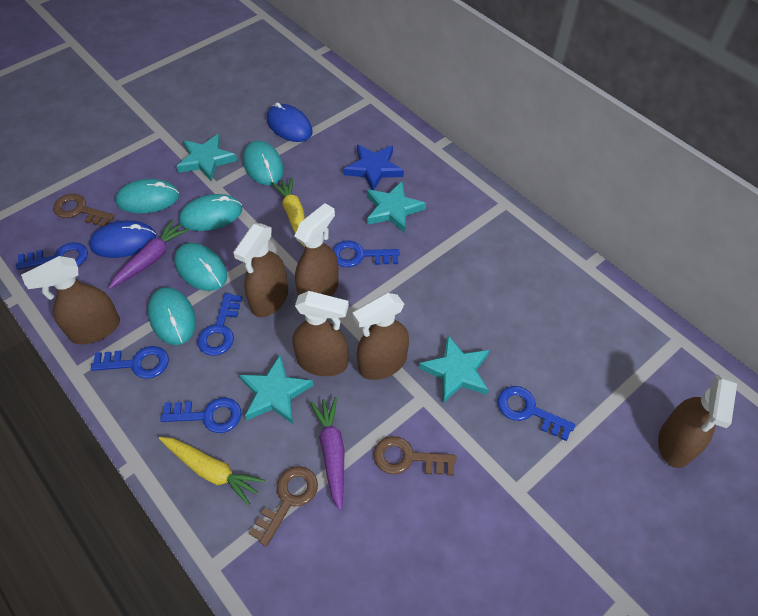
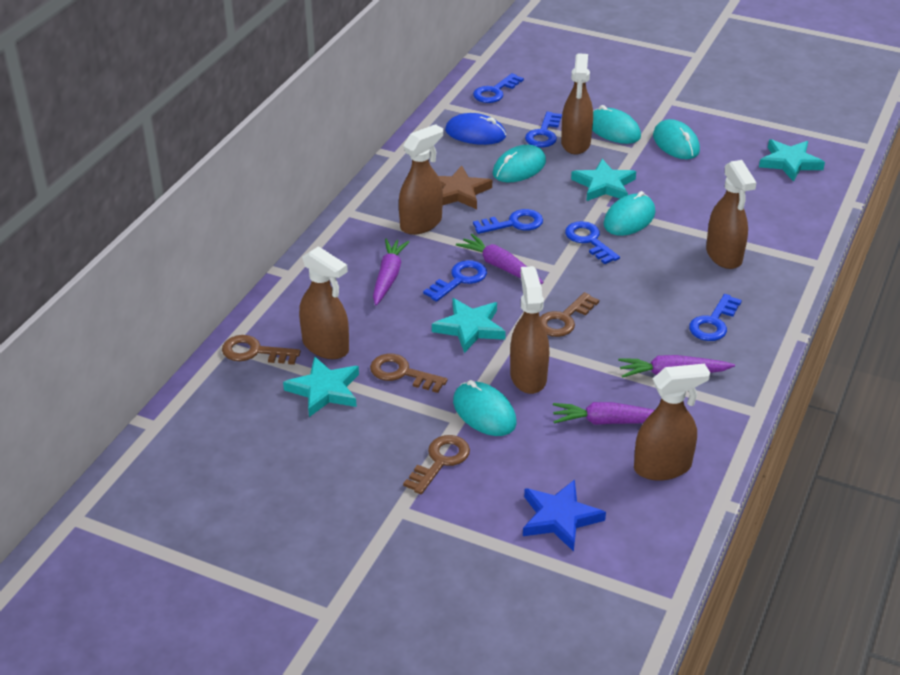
blue mouse: 2 -> 1
brown key: 3 -> 4
brown star: 0 -> 1
purple carrot: 2 -> 4
yellow carrot: 2 -> 0

